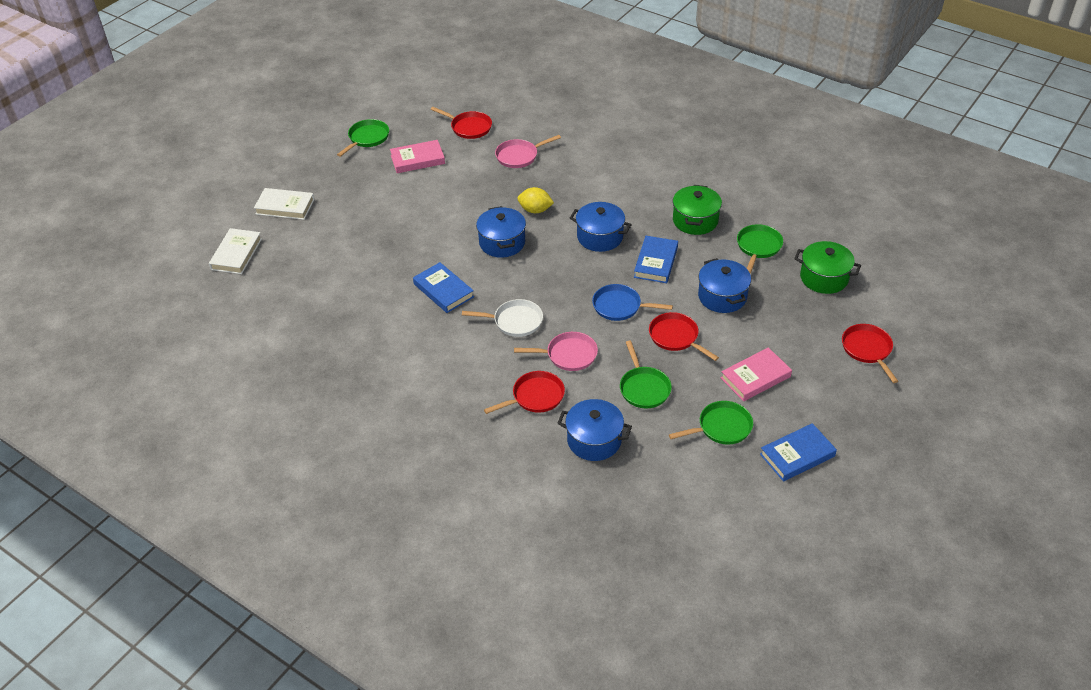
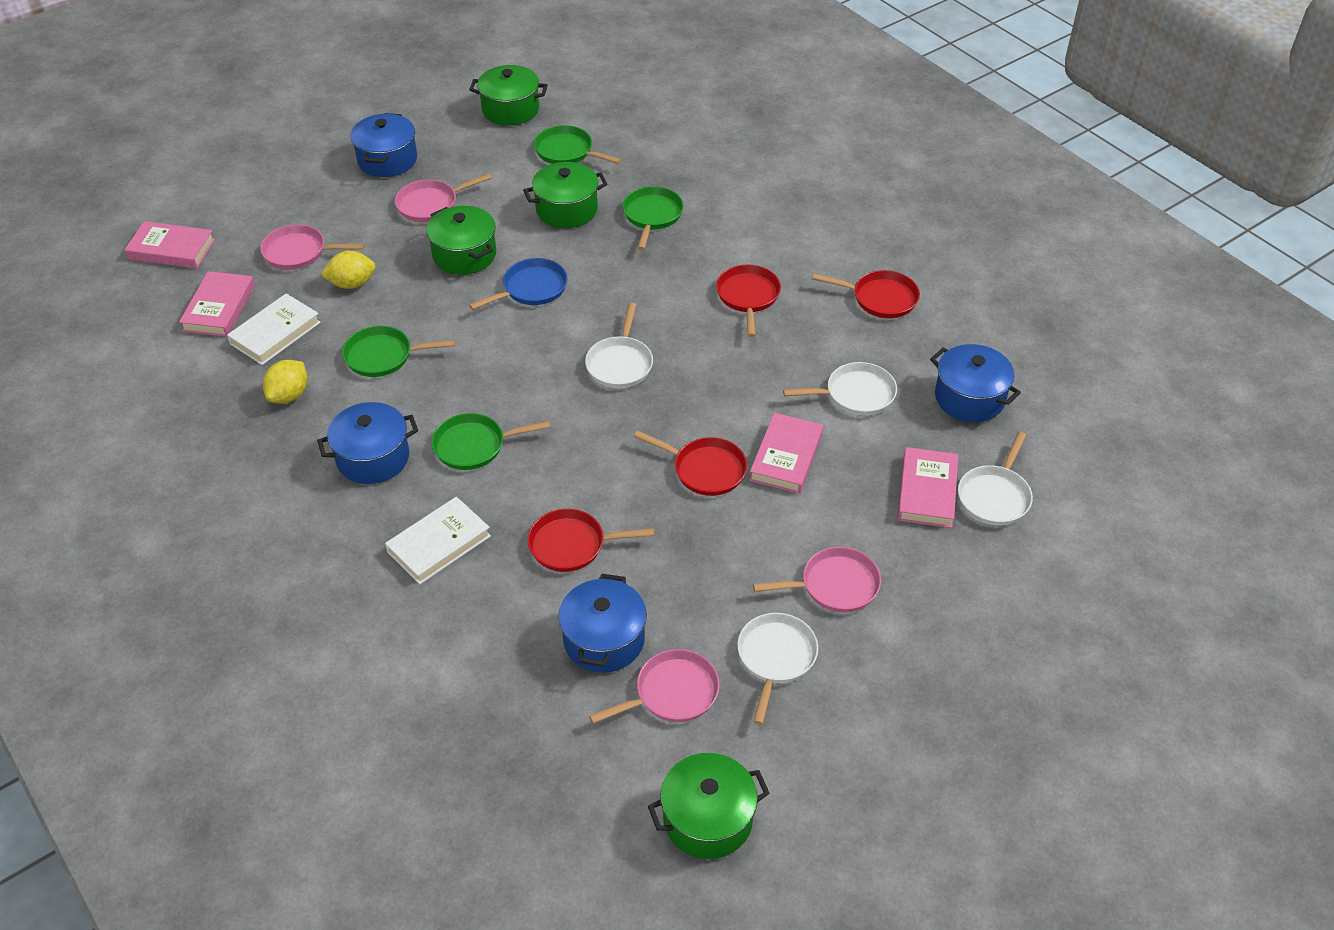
blue book: 3 -> 0
green pot: 2 -> 4
pink book: 2 -> 4
pink pan: 2 -> 4
white pan: 1 -> 4
yellow lemon: 1 -> 2

